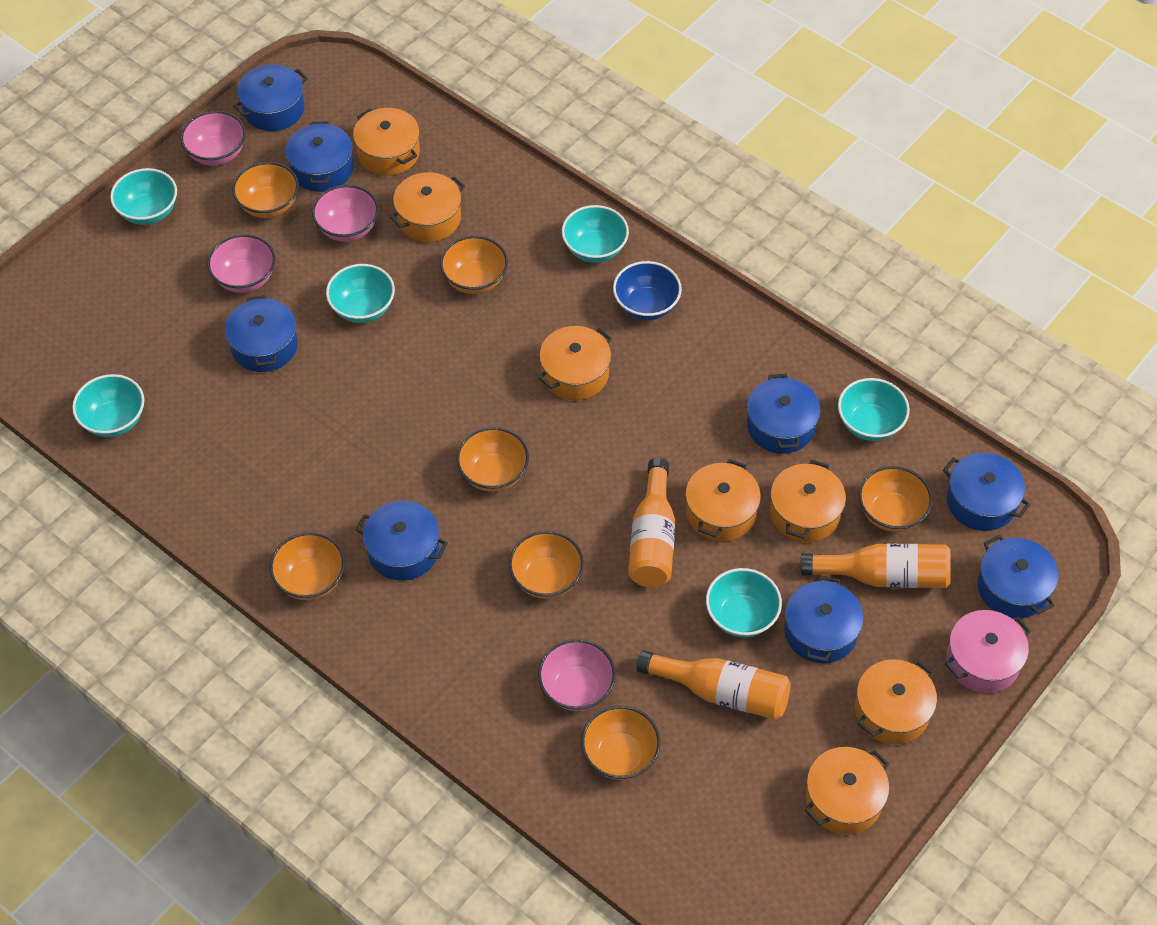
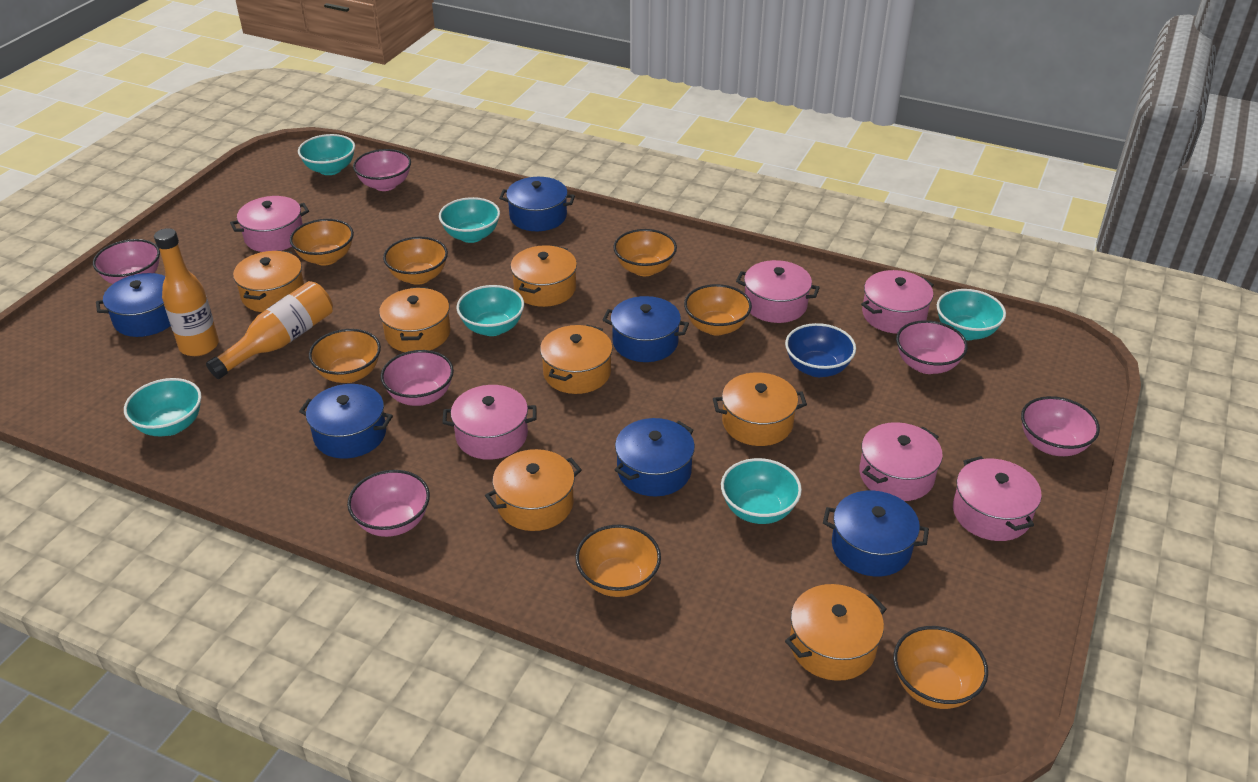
blue pot: 8 -> 6
orange bottle: 3 -> 2
pink bowl: 4 -> 6
pink pot: 1 -> 6

